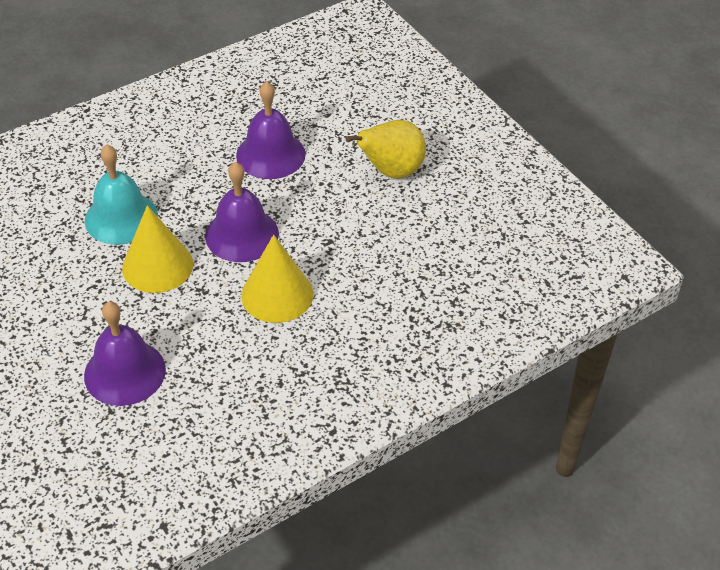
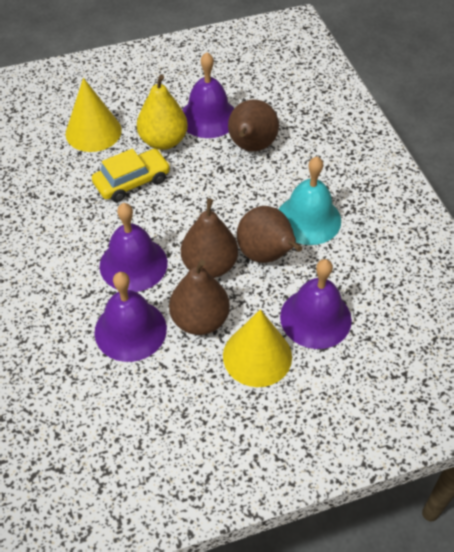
brown pear: 0 -> 4
purple bell: 3 -> 4
yellow car: 0 -> 1

